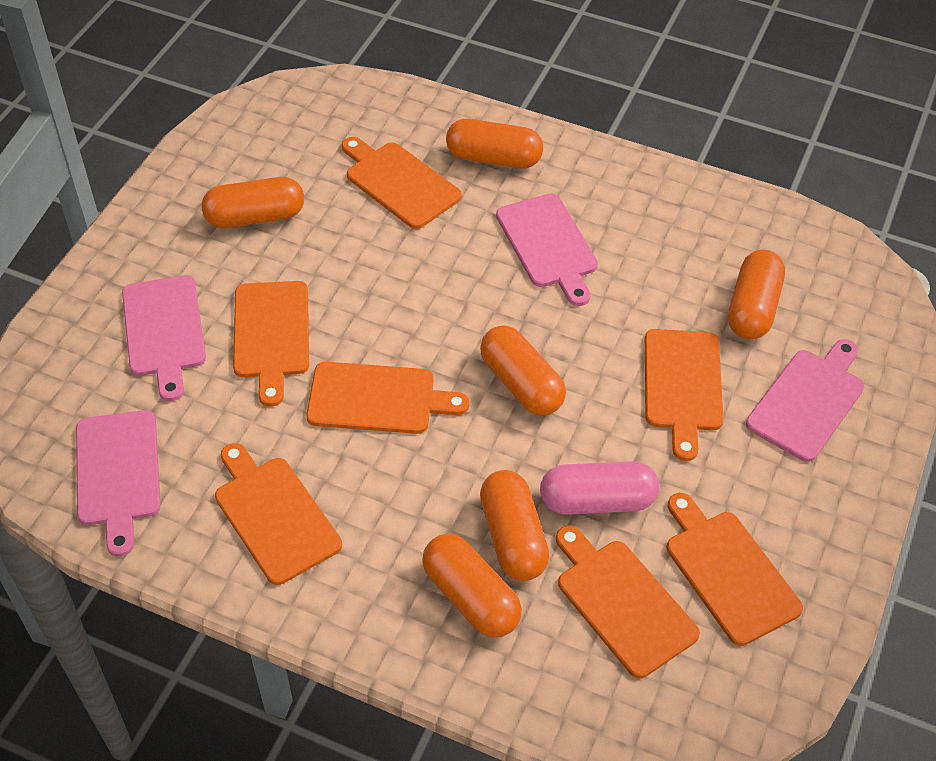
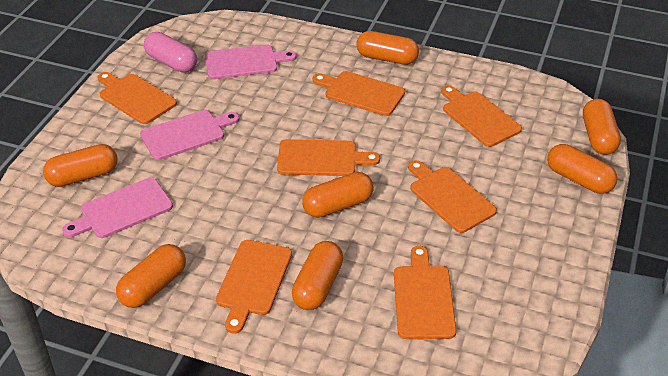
orange capsule: 6 -> 7
pink cutting board: 4 -> 3

